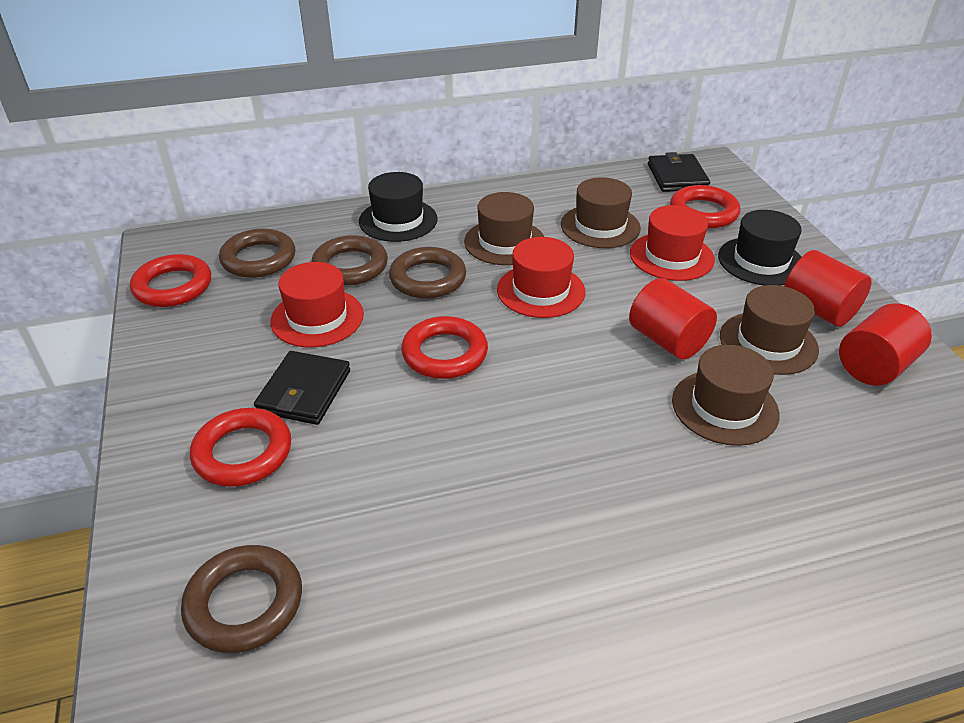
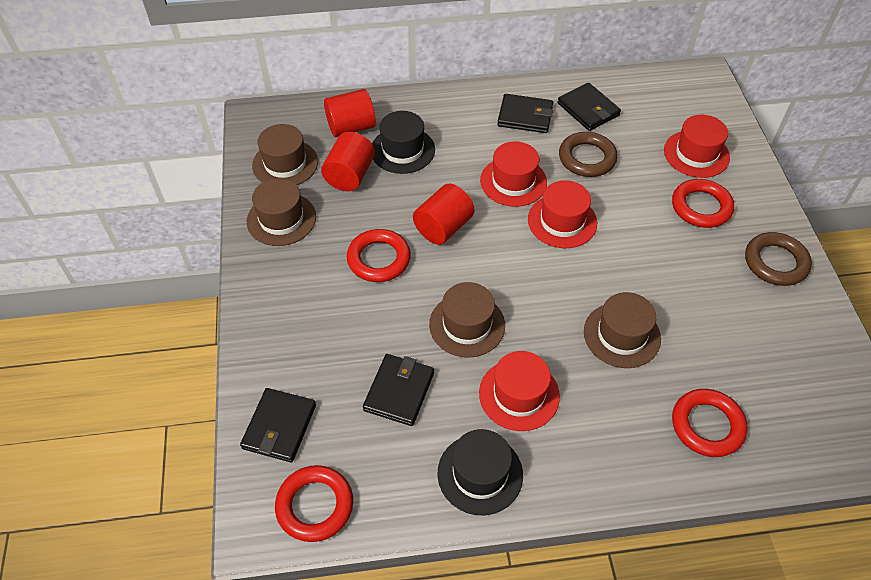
black wallet: 2 -> 4
brown ring: 4 -> 2
red hat: 3 -> 4

